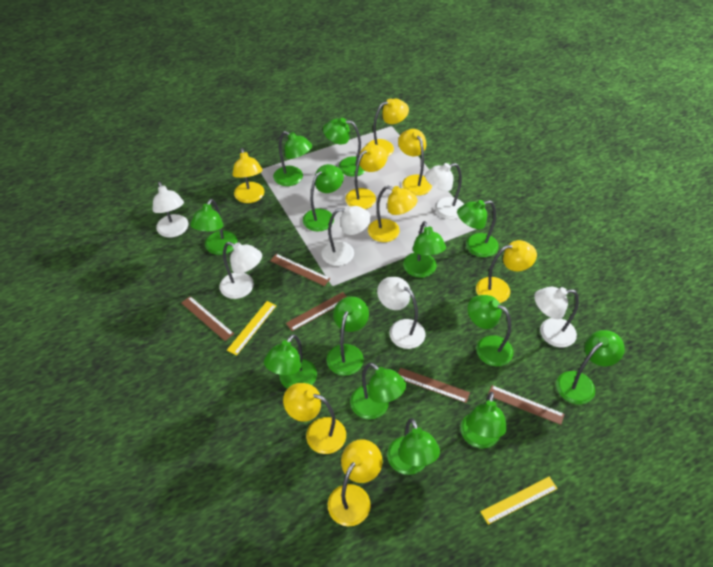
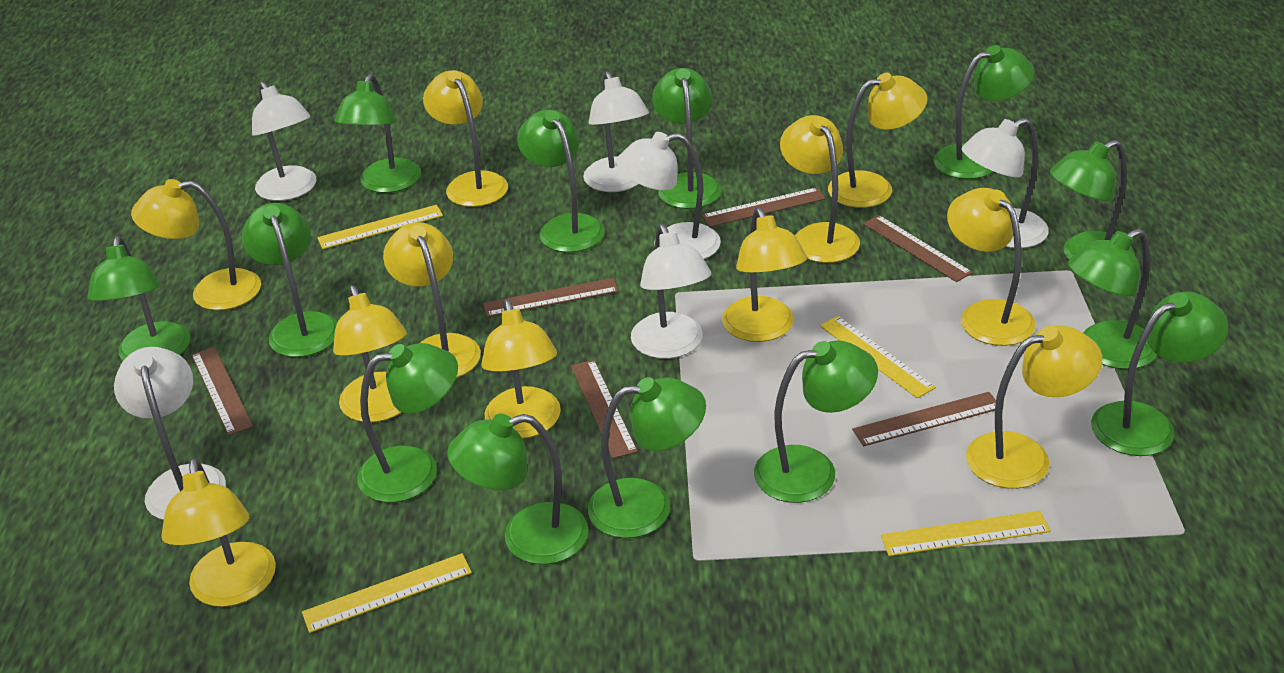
brown ruler: 5 -> 6
yellow lamp: 8 -> 11
yellow ruler: 2 -> 4

